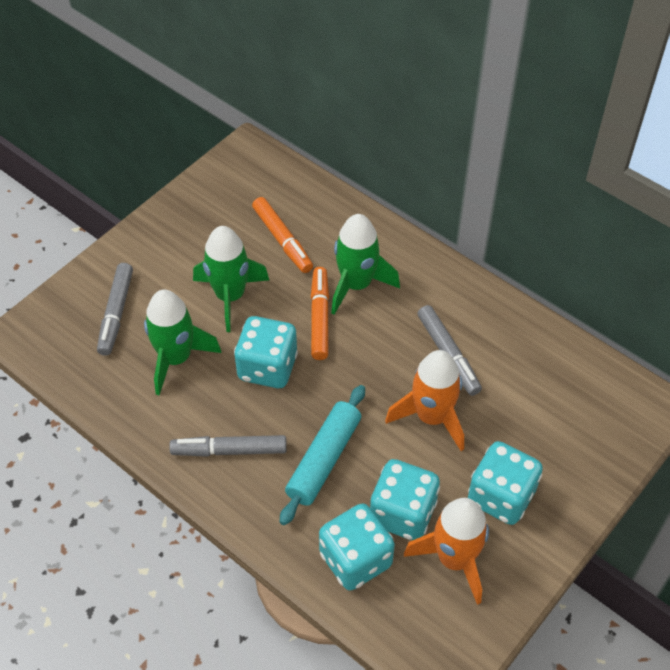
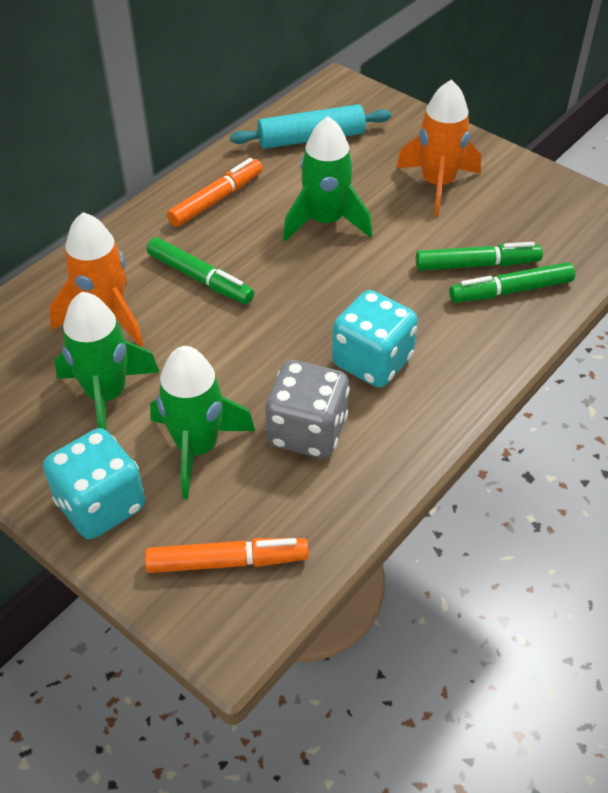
green marker: 0 -> 3
grey dice: 0 -> 1
grey marker: 3 -> 0
turquoise dice: 4 -> 2

